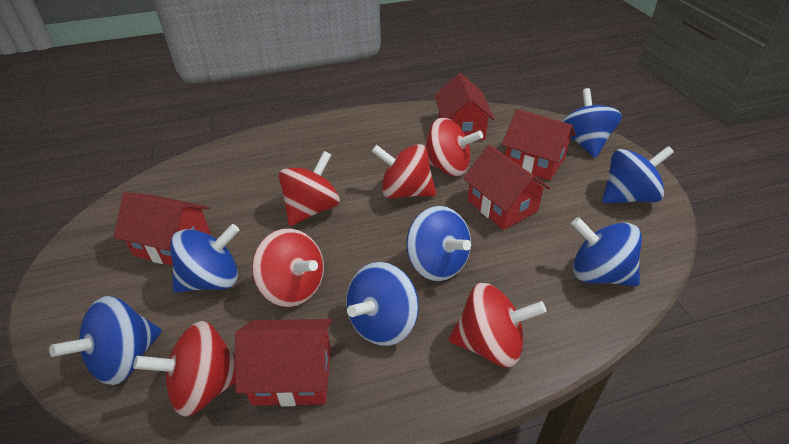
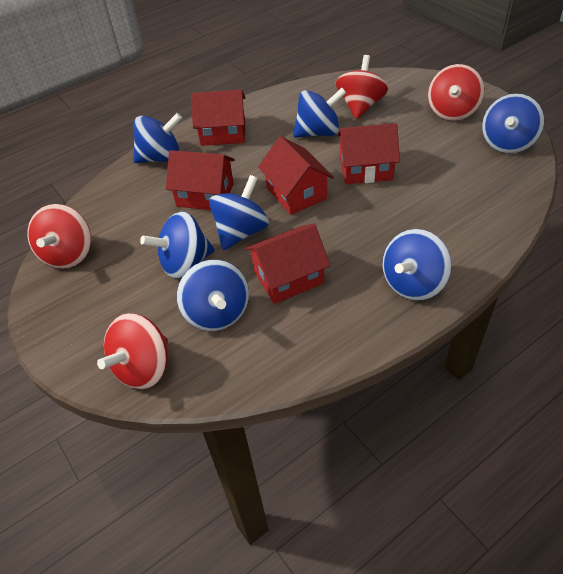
red spinning top: 6 -> 4

